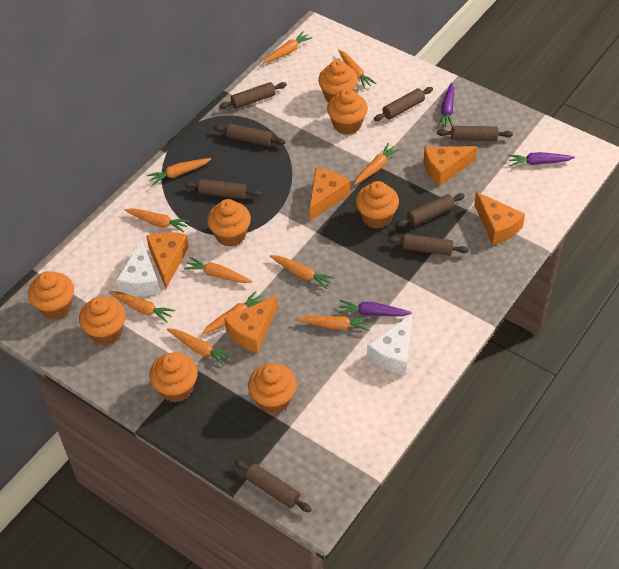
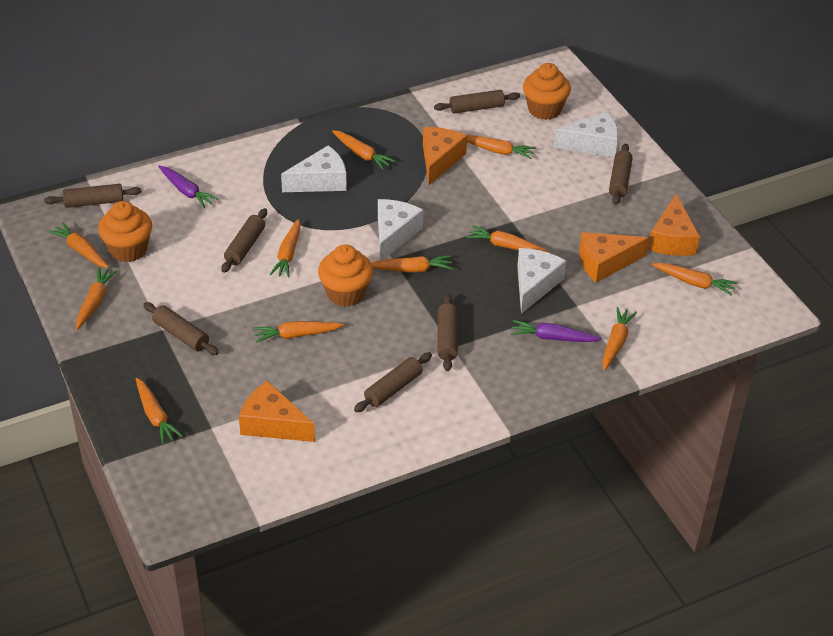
brown rolling pin: 8 -> 7
orange cheese: 5 -> 4
orange cupcake: 8 -> 3
purple carrot: 3 -> 2
white cheese: 2 -> 4

